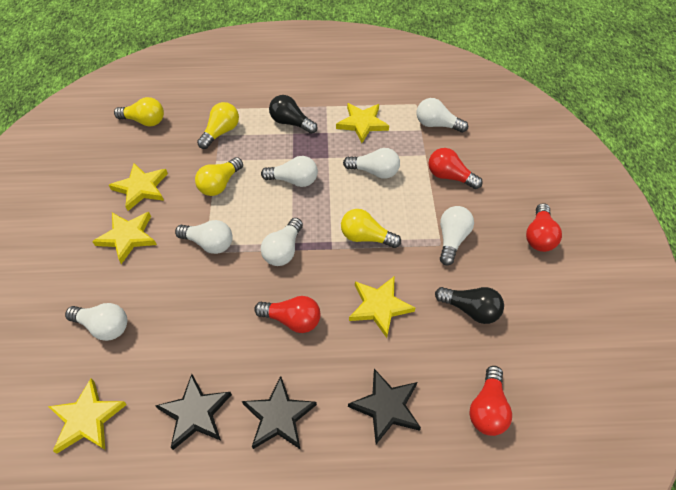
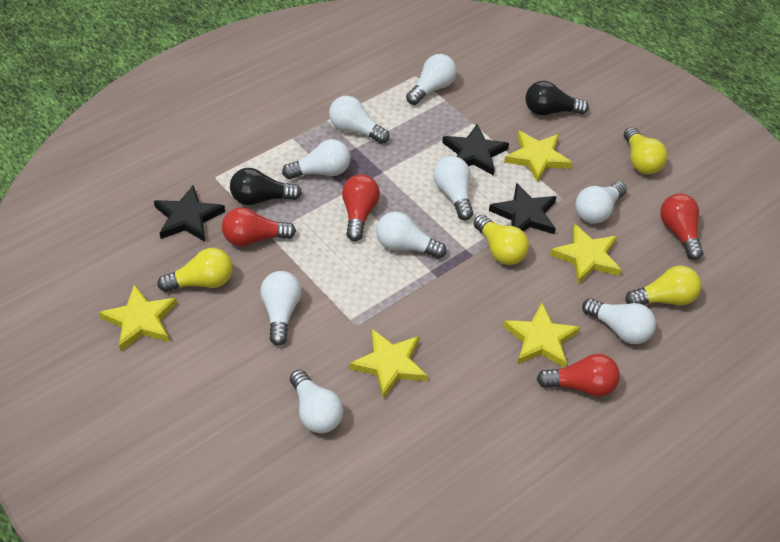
white light bulb: 7 -> 9

